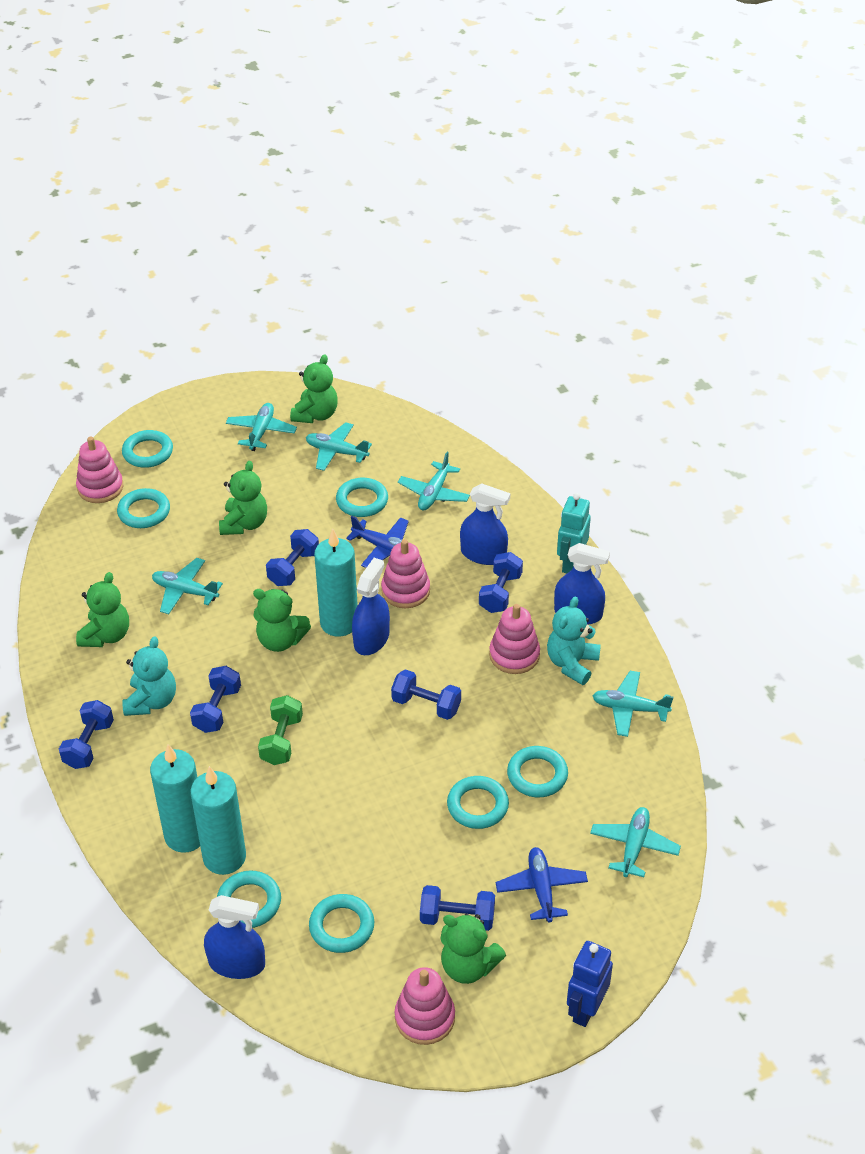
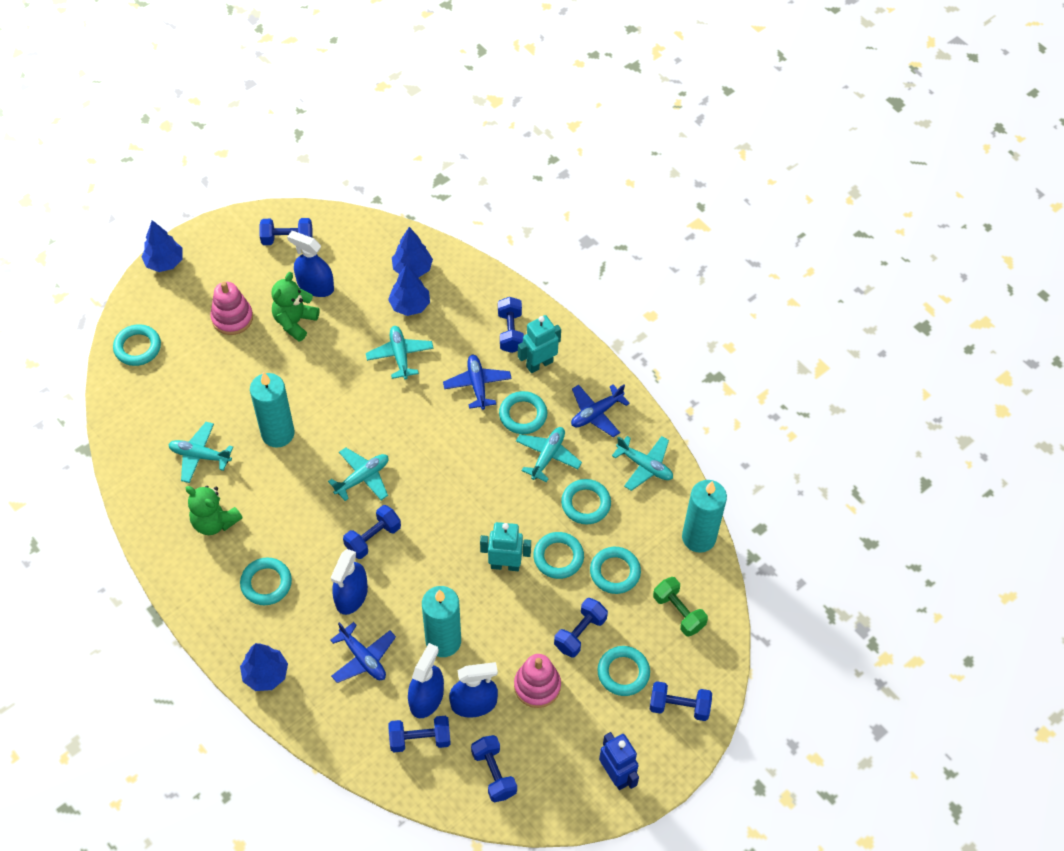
blue dumbbell: 6 -> 7
blue plane: 2 -> 3
blue tree: 0 -> 4
green teddy bear: 5 -> 2
pink stacking toy: 4 -> 2
turquoise plane: 6 -> 5
turquoise robot: 1 -> 2
turquoise teddy bear: 2 -> 0

